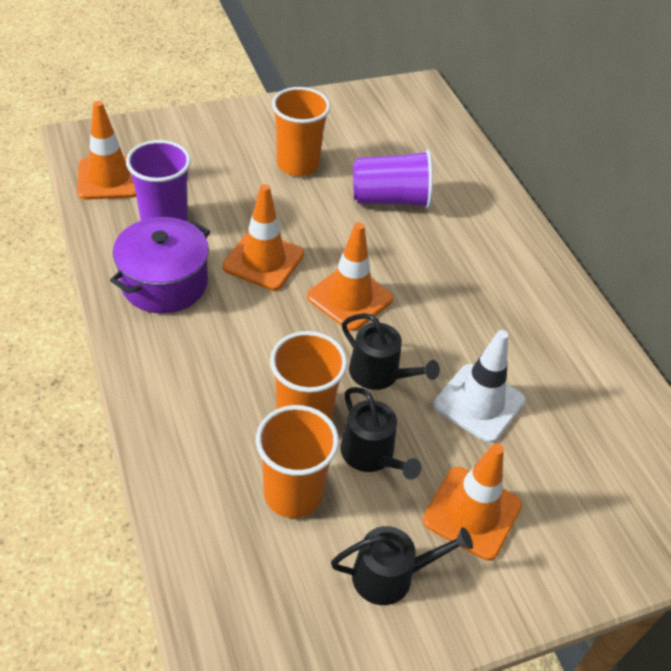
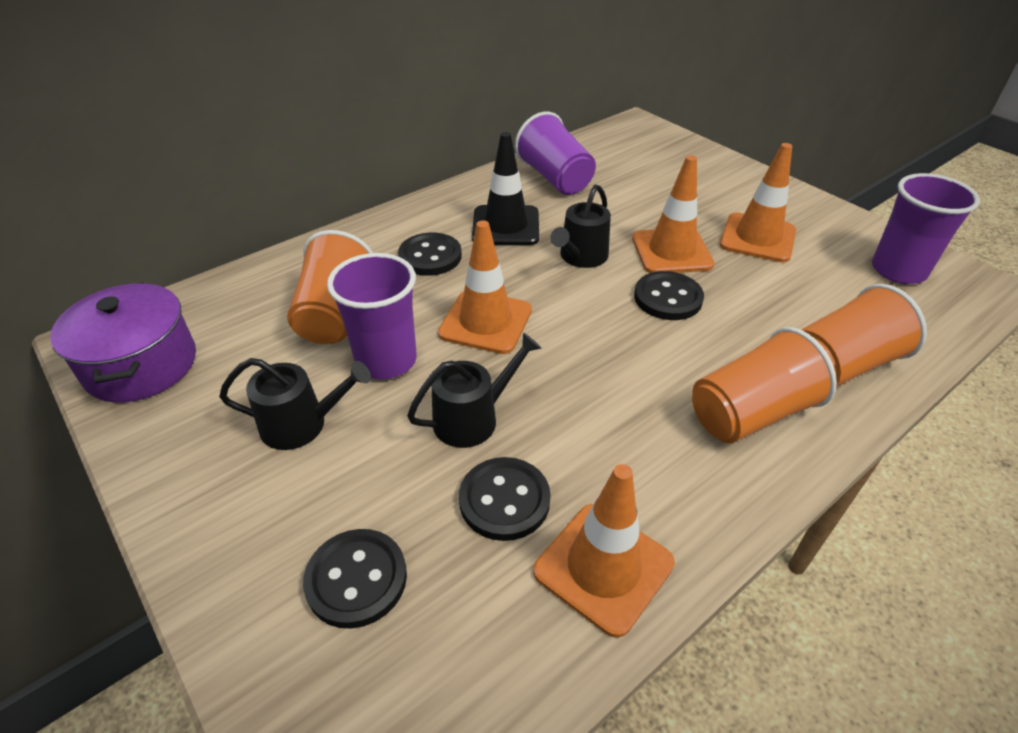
black button: 0 -> 4
black traffic cone: 0 -> 1
purple cup: 2 -> 3
white traffic cone: 1 -> 0

